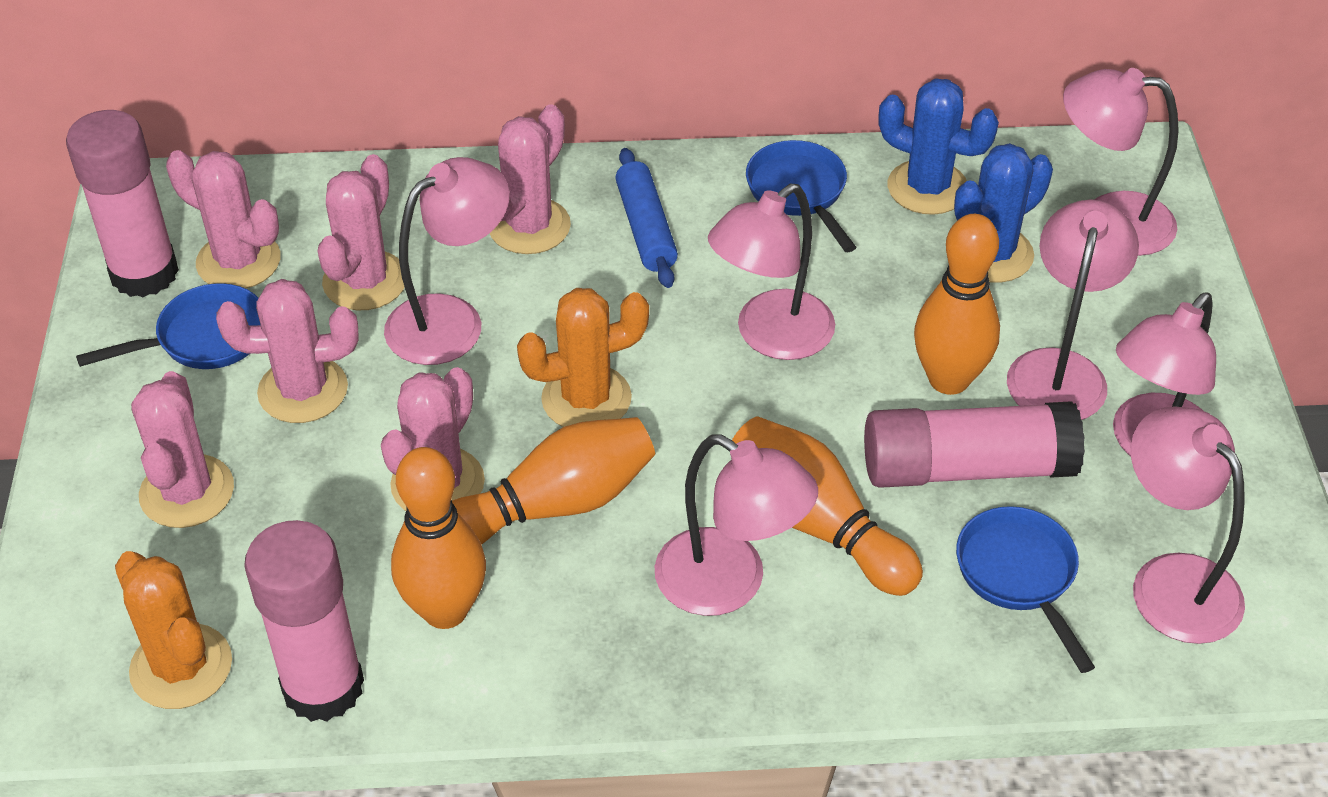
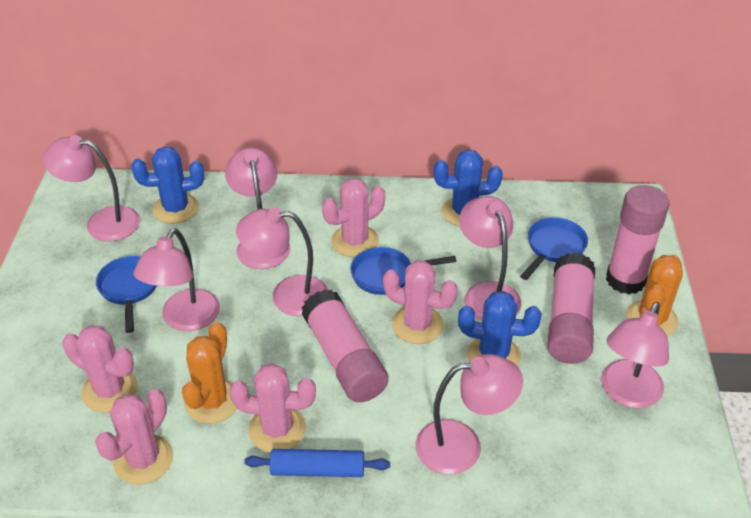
blue cactus: 2 -> 3
orange bowling pin: 4 -> 0
pink cactus: 6 -> 5

